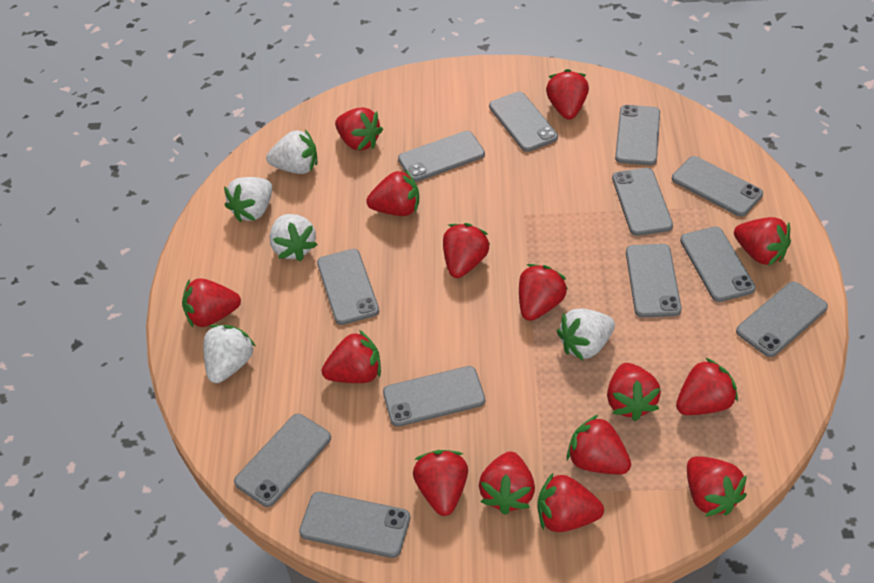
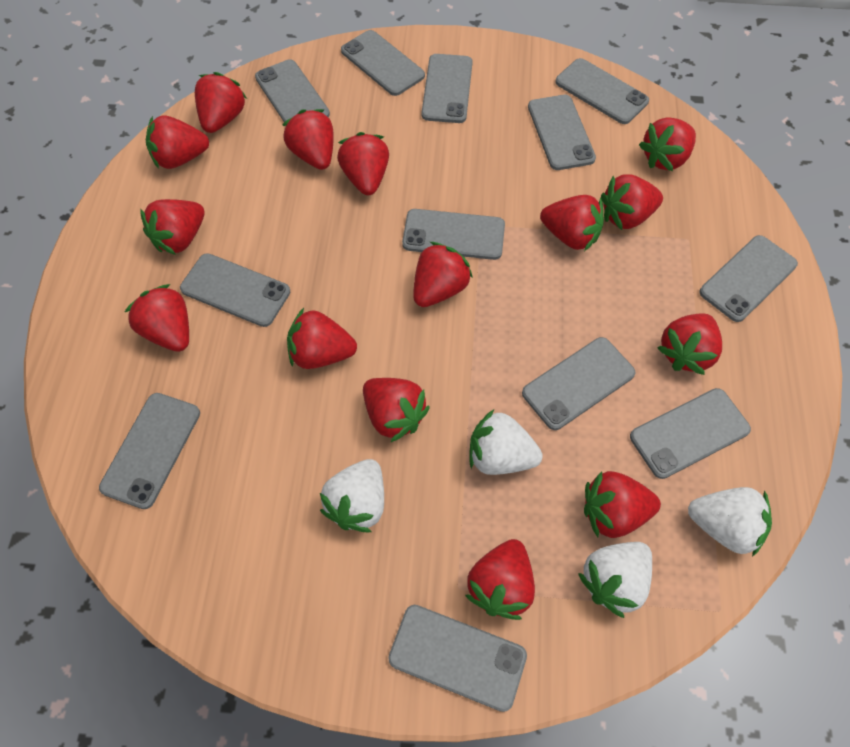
white strawberry: 5 -> 4

